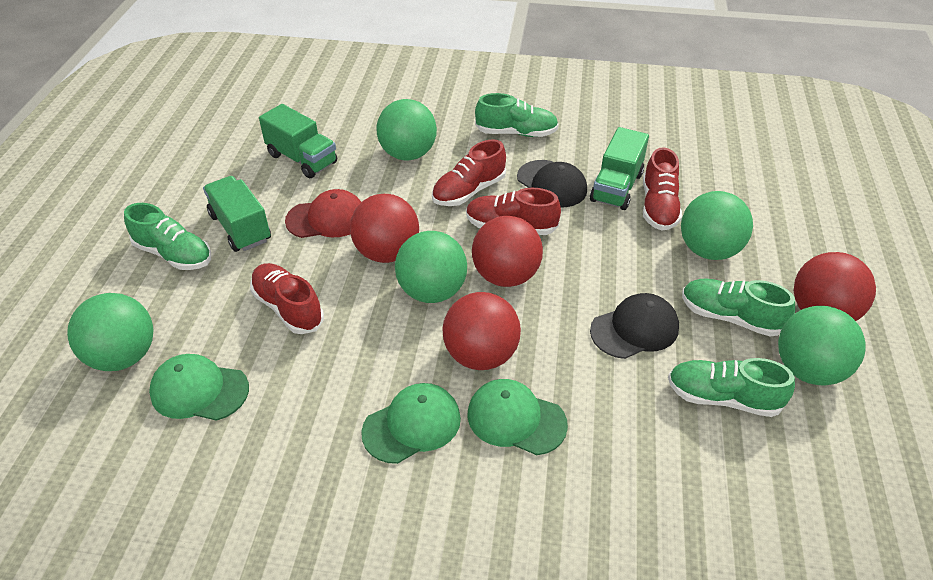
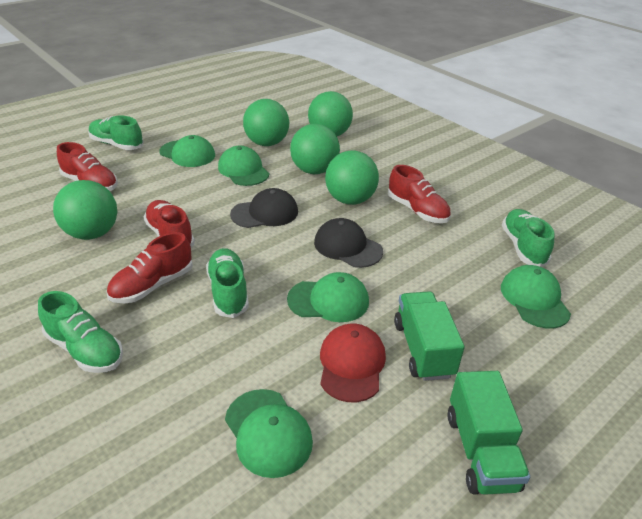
green cap: 3 -> 5
green truck: 3 -> 2
red ball: 4 -> 0

